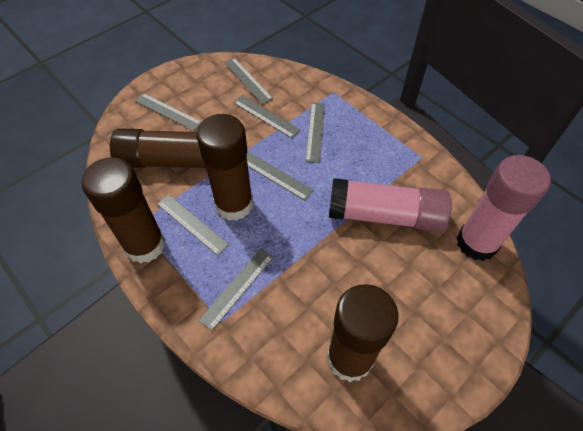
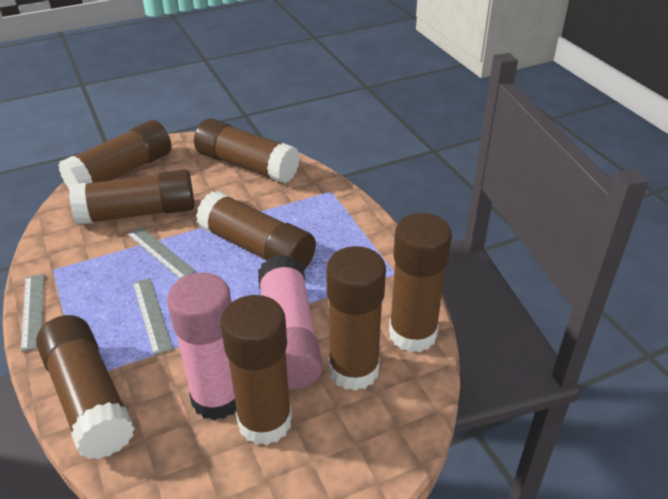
brown glue stick: 4 -> 8
grey ruler: 7 -> 3

